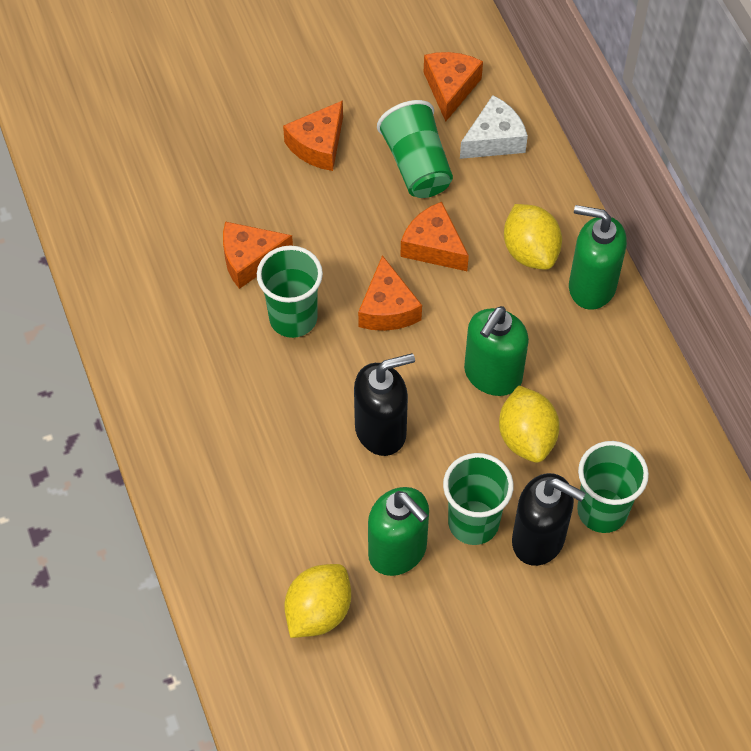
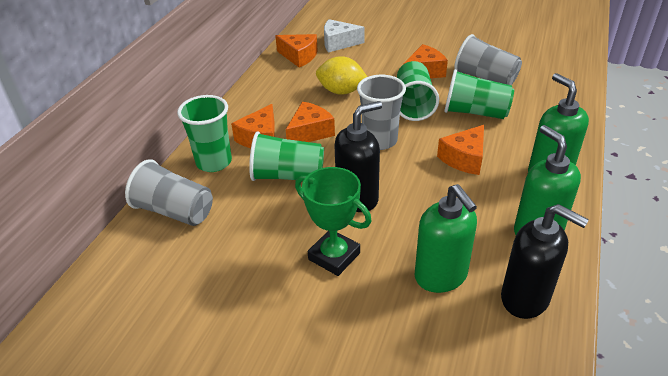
green trophy: 0 -> 1
grey cup: 0 -> 3
yellow lemon: 3 -> 1

